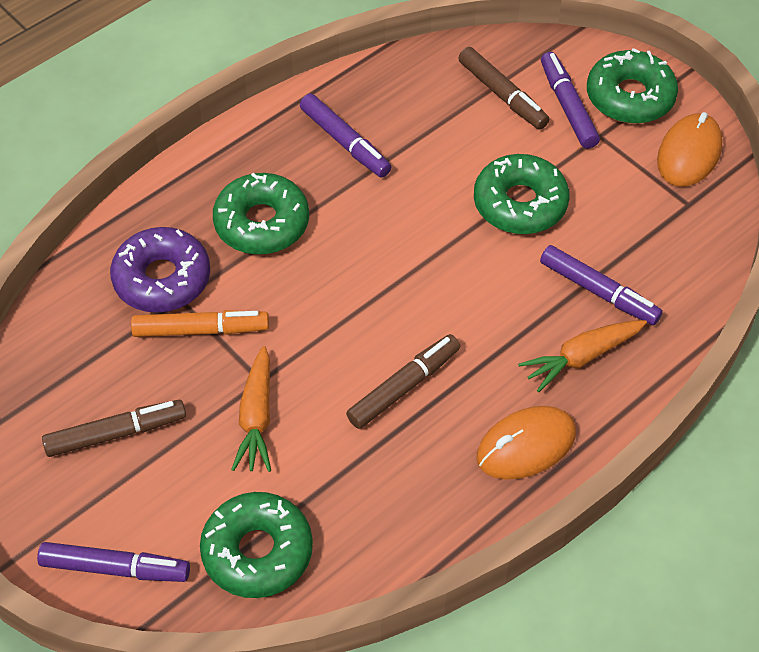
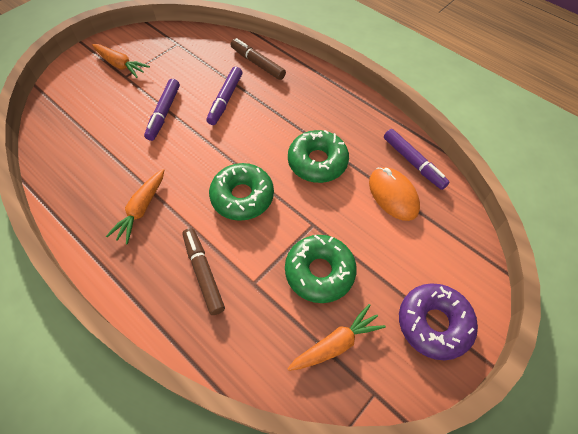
brown marker: 3 -> 2
green donut: 4 -> 3
orange carrot: 2 -> 3
orange marker: 1 -> 0
orange mouse: 2 -> 1
purple marker: 4 -> 3

